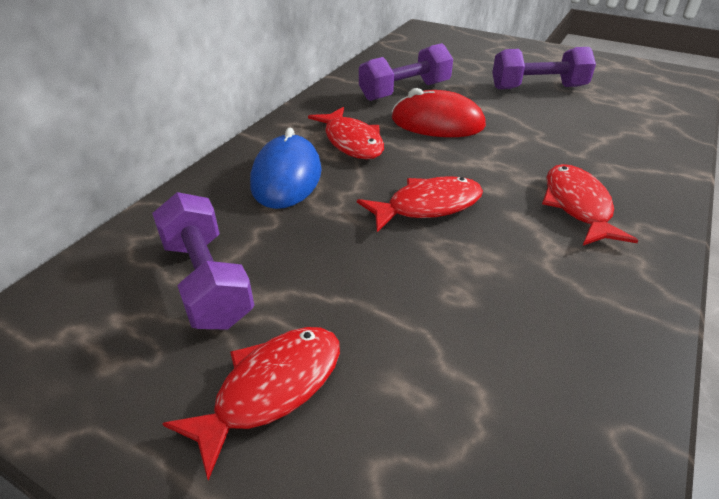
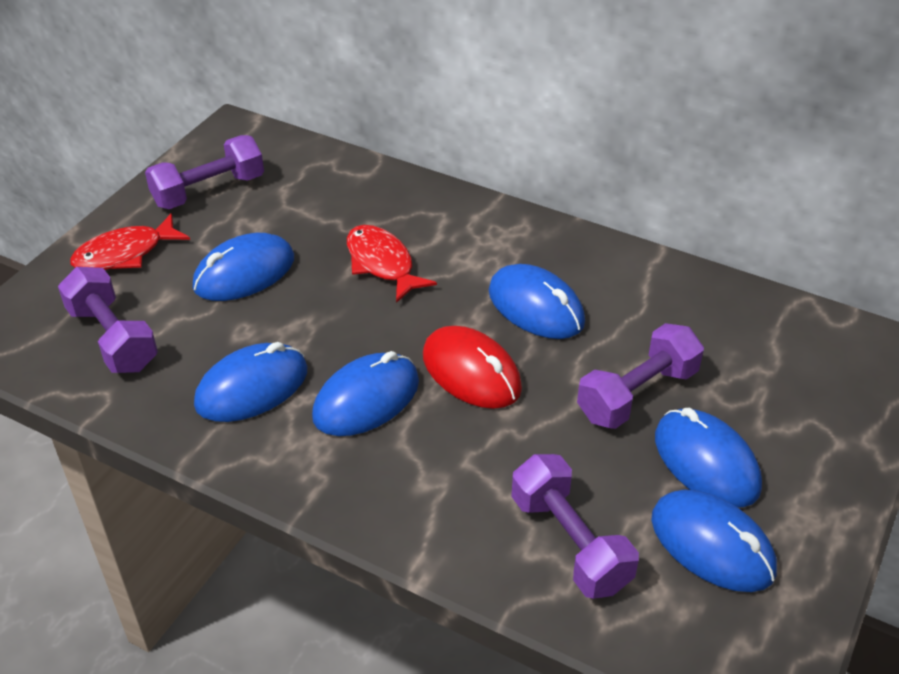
blue mouse: 1 -> 6
purple dumbbell: 3 -> 4
red fish: 4 -> 2

